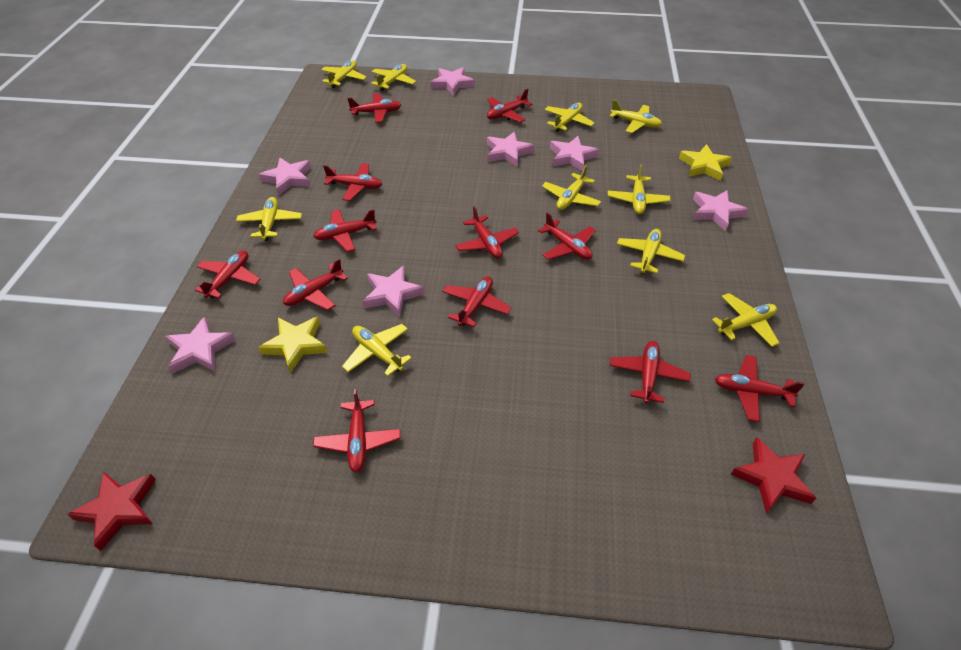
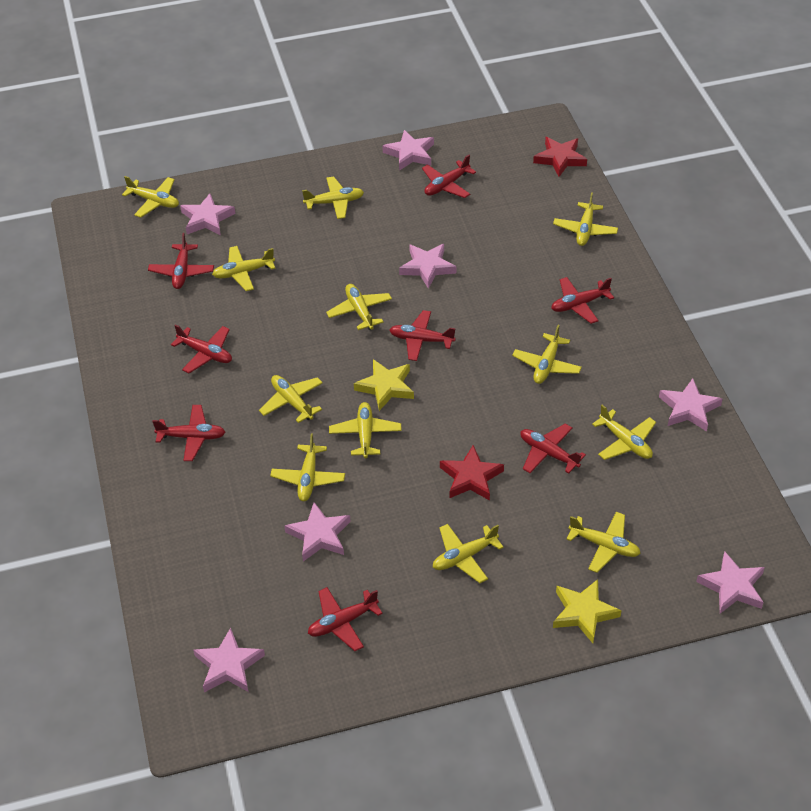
red plane: 12 -> 8
yellow plane: 10 -> 12

